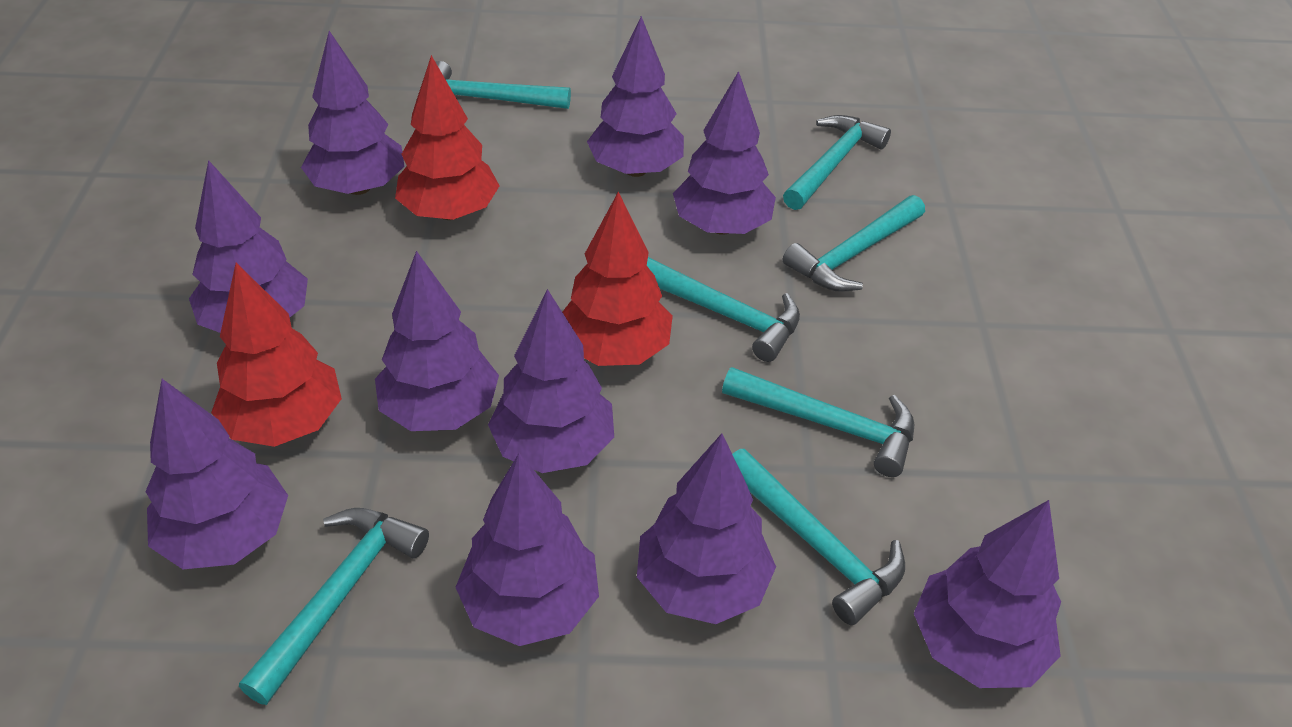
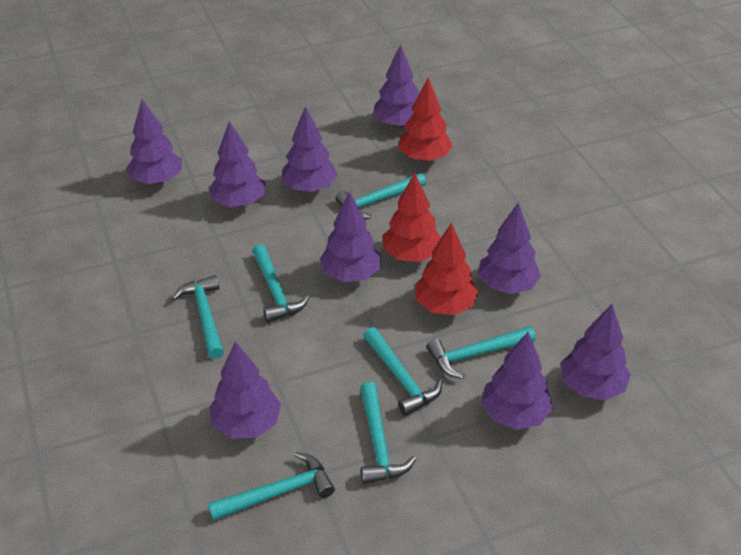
purple tree: 10 -> 9

